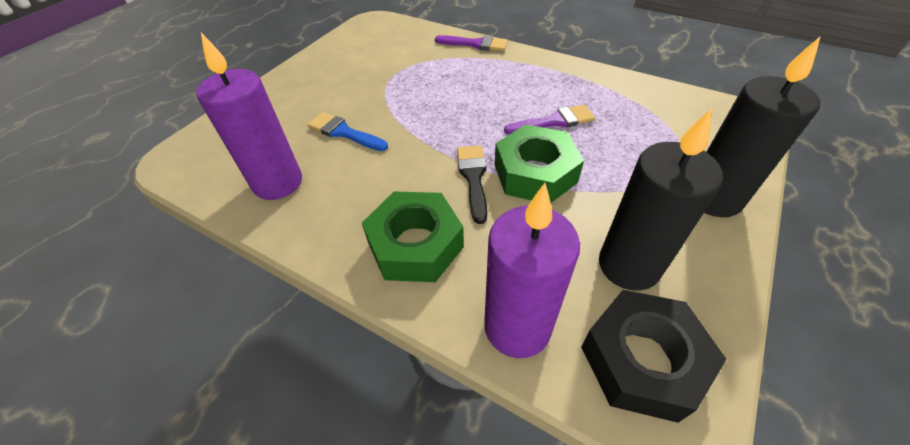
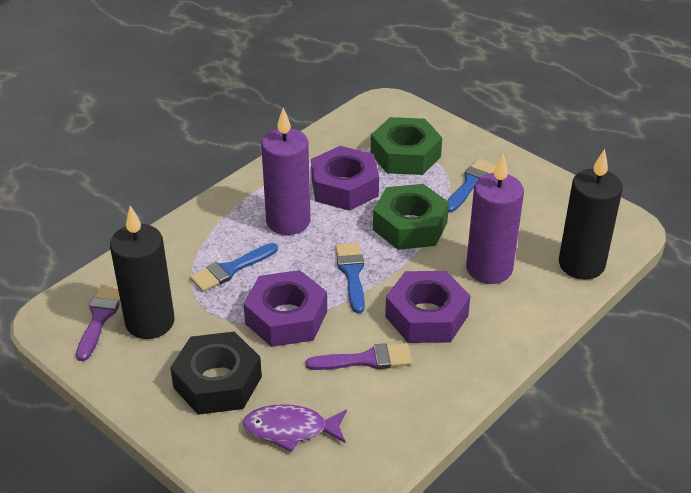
black brush: 1 -> 0
blue brush: 1 -> 3
purple fish: 0 -> 1
purple nut: 0 -> 3

